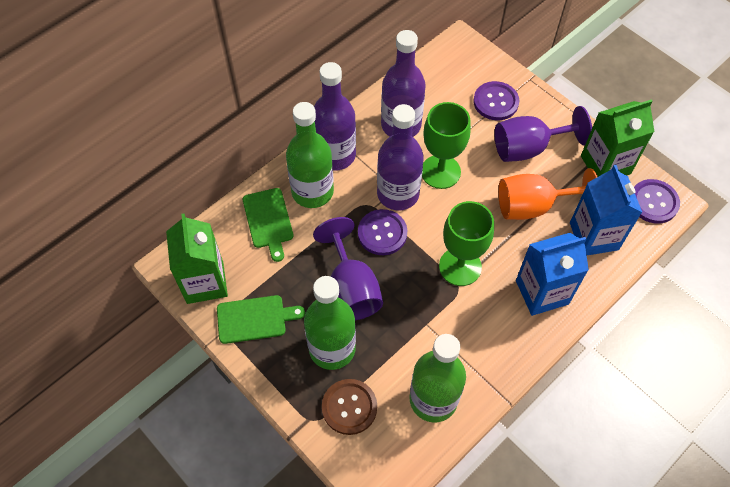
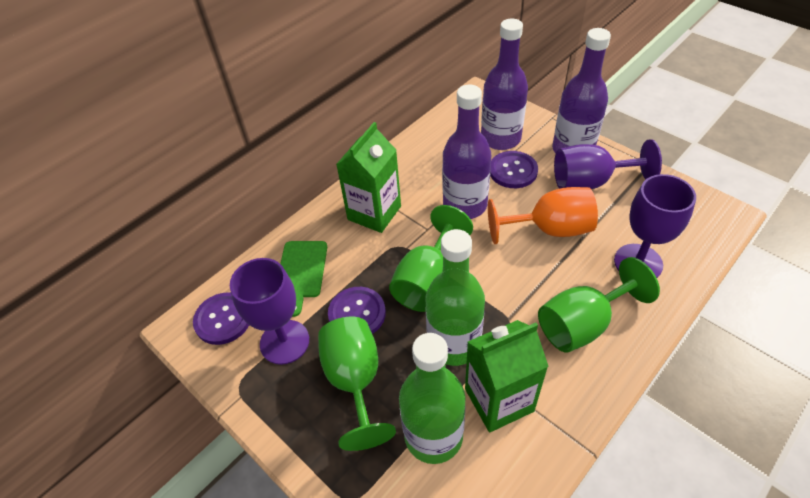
blue carton: 2 -> 0
brown button: 1 -> 0
green bottle: 3 -> 2
green cutting board: 2 -> 1
green goblet: 2 -> 3
purple goblet: 2 -> 3

